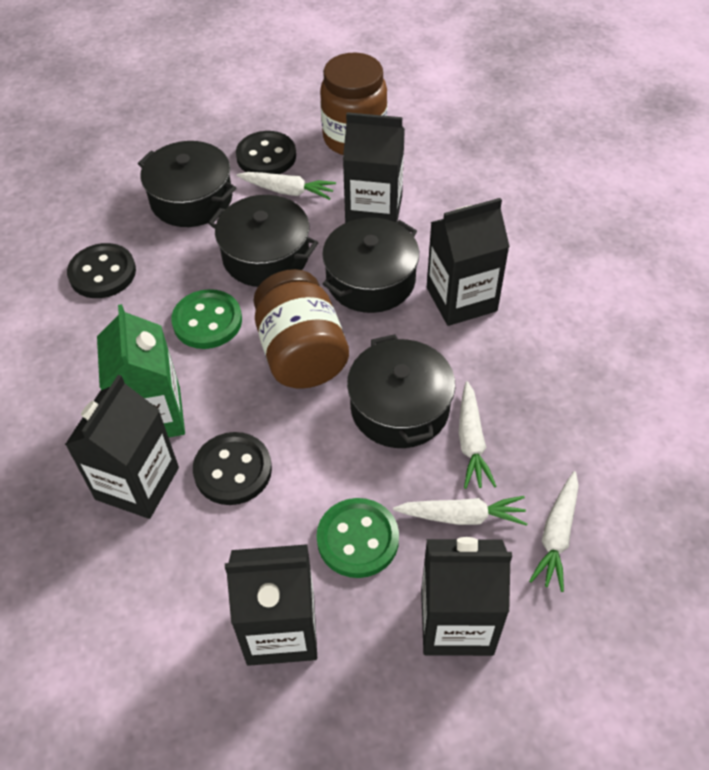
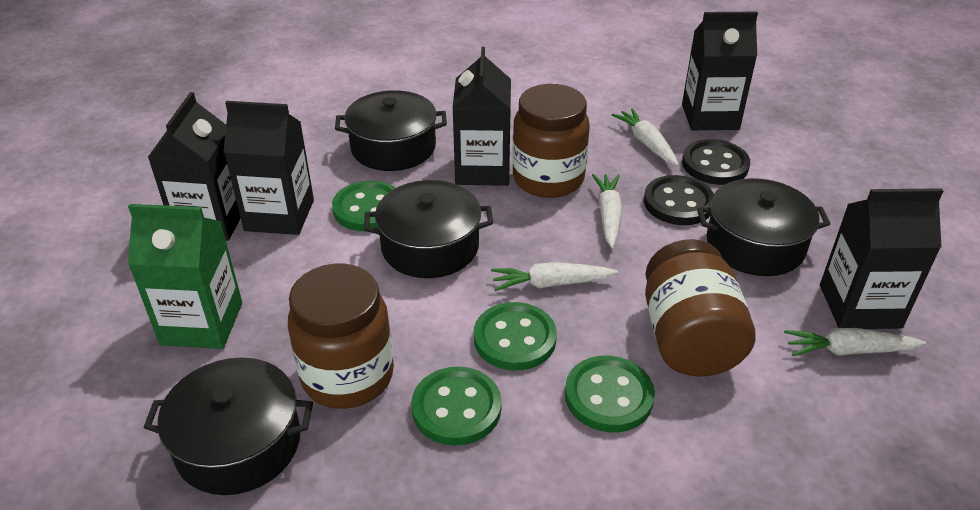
black button: 3 -> 2
brown jar: 2 -> 3
green button: 2 -> 4

